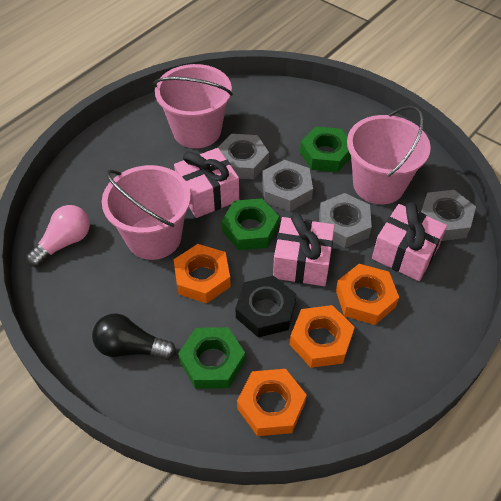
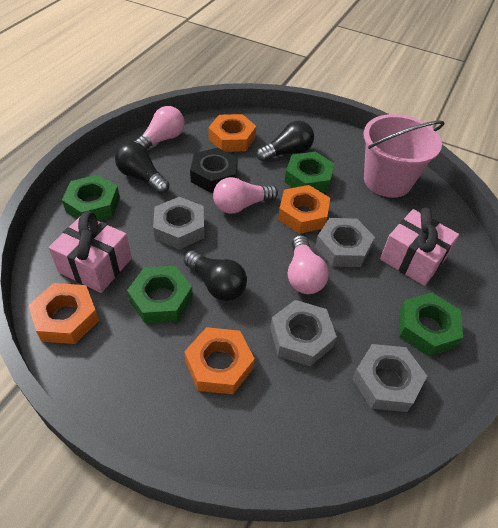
black light bulb: 1 -> 3
green nut: 3 -> 4
pink bucket: 3 -> 1
pink gift: 3 -> 2
pink light bulb: 1 -> 3

